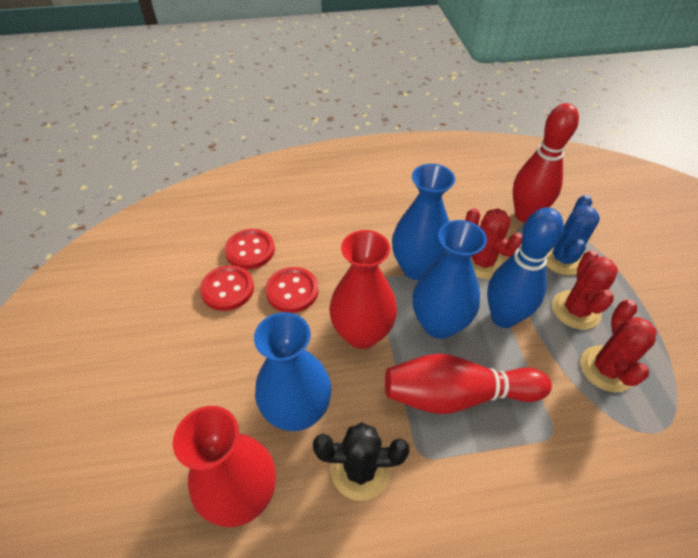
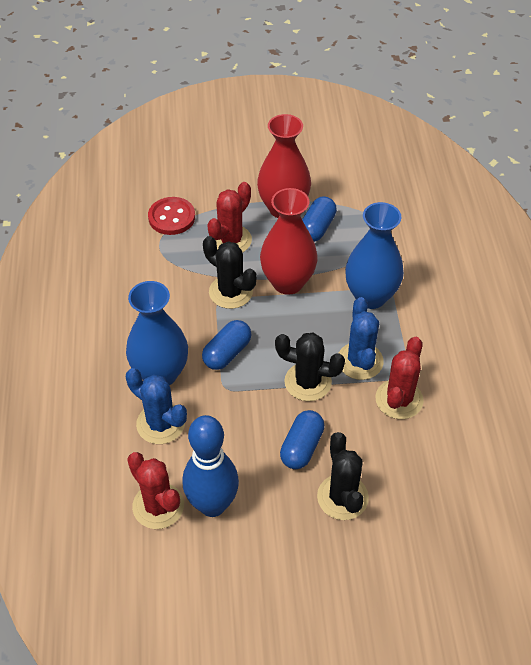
black cactus: 1 -> 3
blue cactus: 1 -> 2
blue capsule: 0 -> 3
blue vase: 3 -> 2
red bowling pin: 2 -> 0
red button: 3 -> 1

